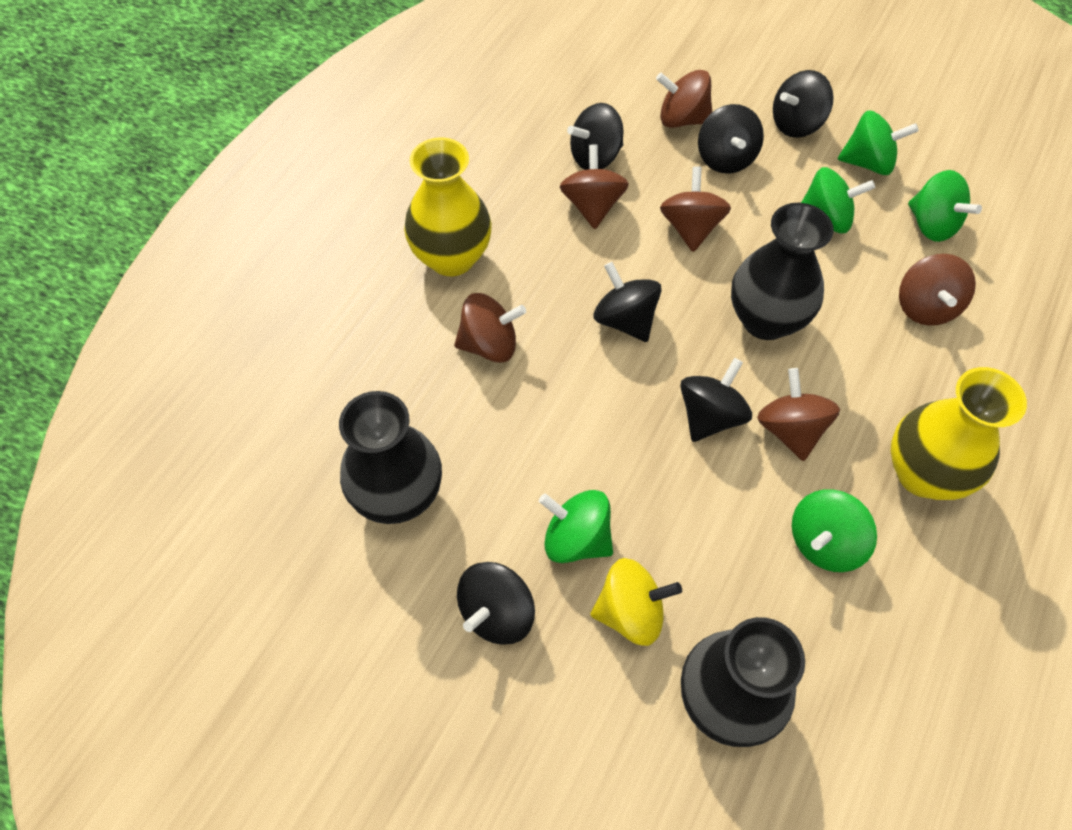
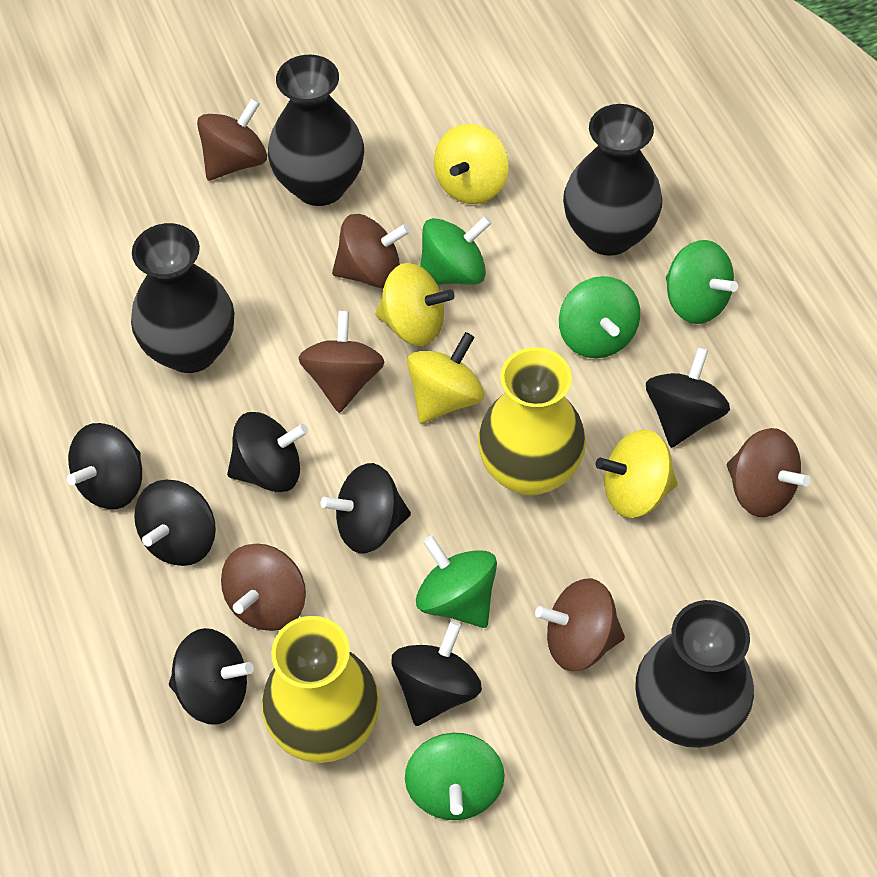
black spinning top: 6 -> 7
black vase: 3 -> 4
yellow spinning top: 1 -> 4

